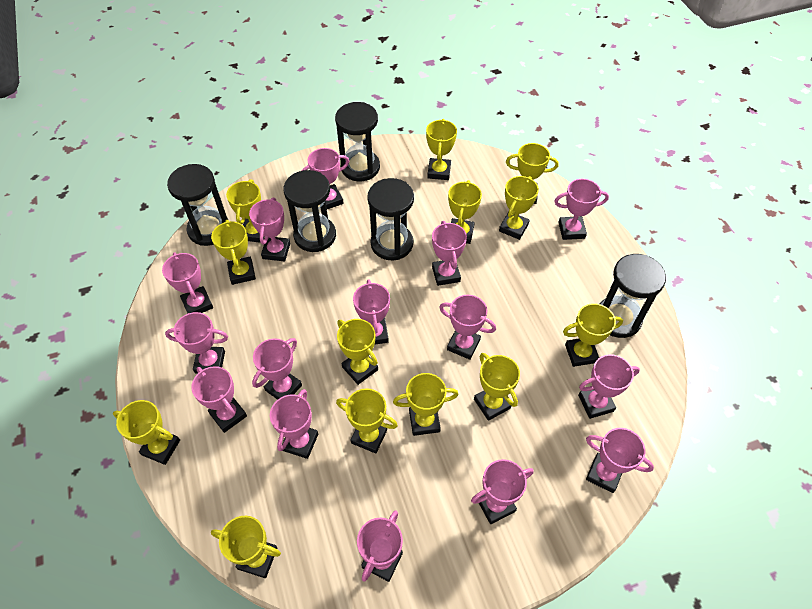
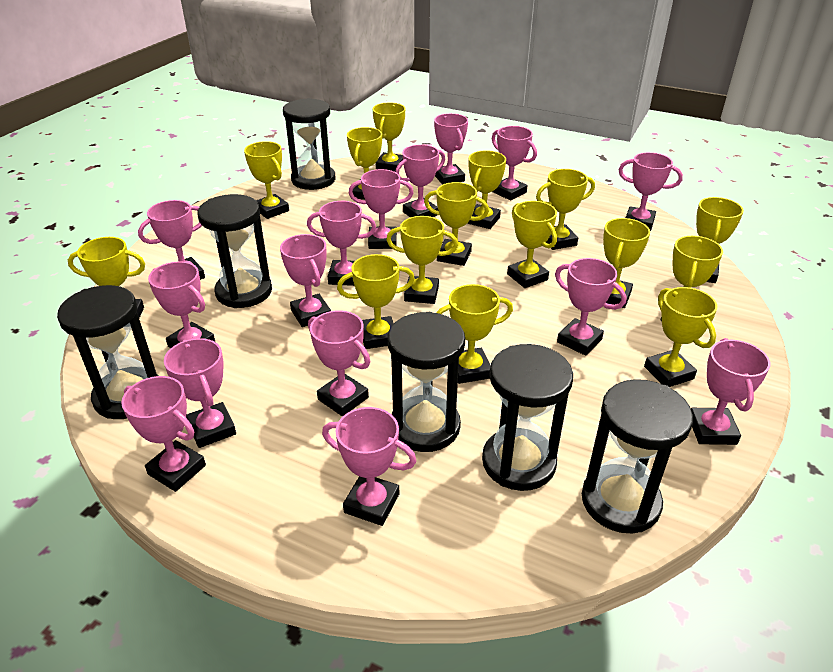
black hourglass: 5 -> 6
yellow trophy: 13 -> 15

